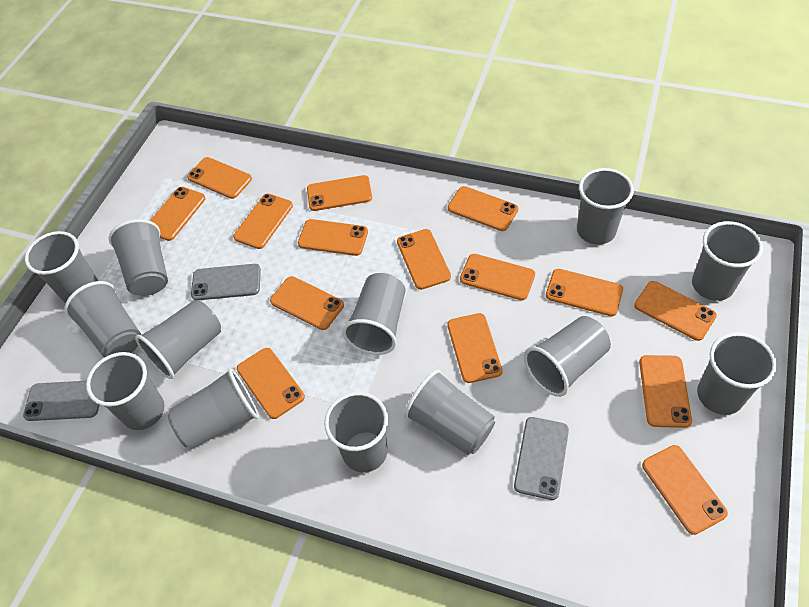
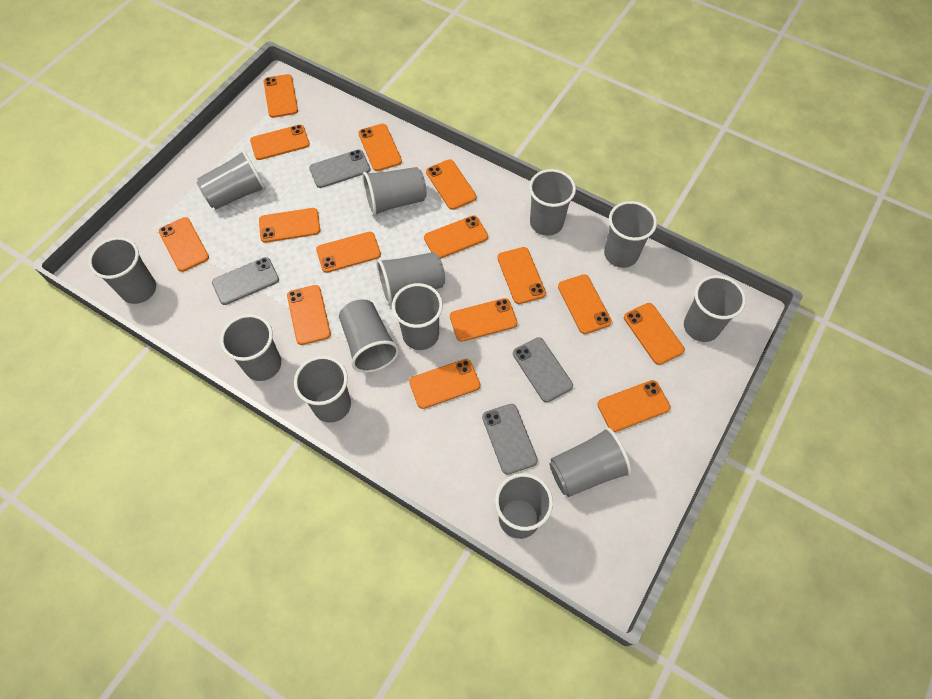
grey phone: 3 -> 4

